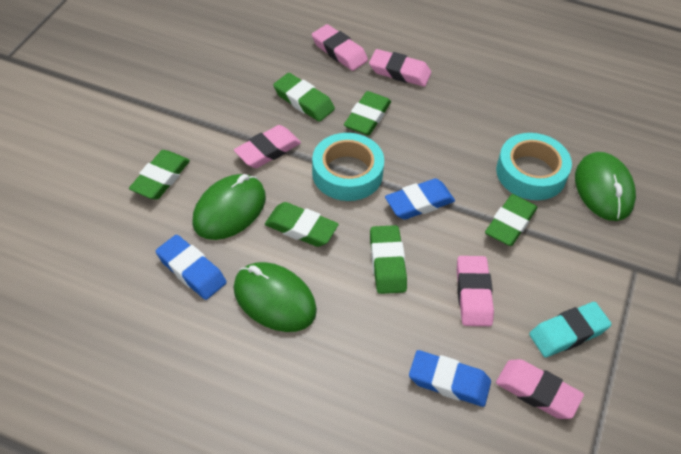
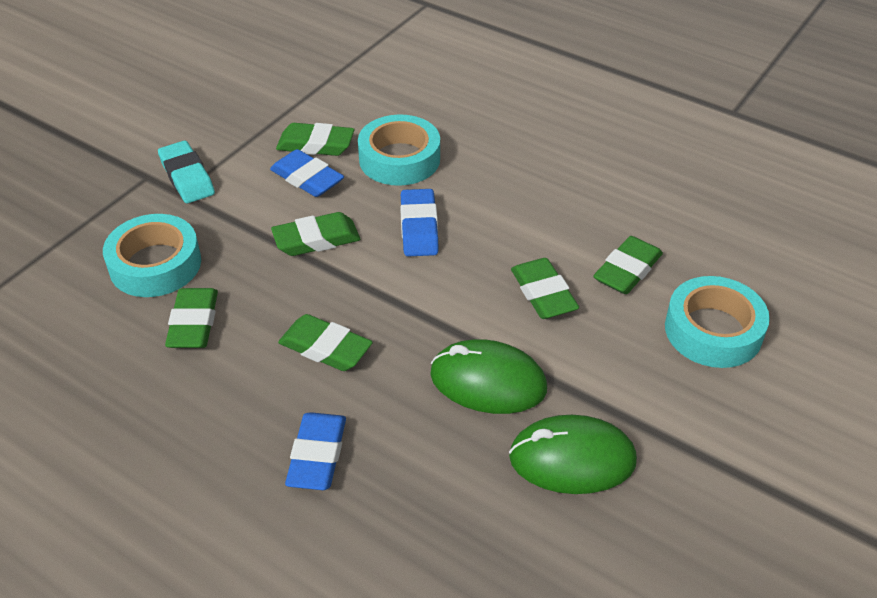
green mouse: 3 -> 2
pink eraser: 5 -> 0
turquoise tape: 2 -> 3

